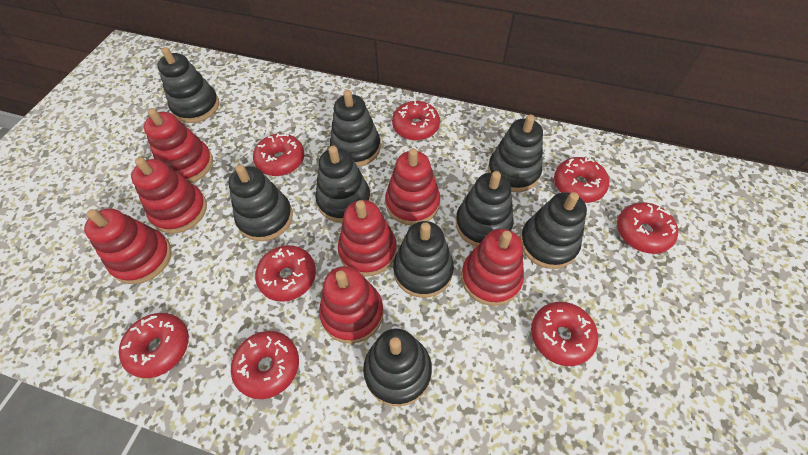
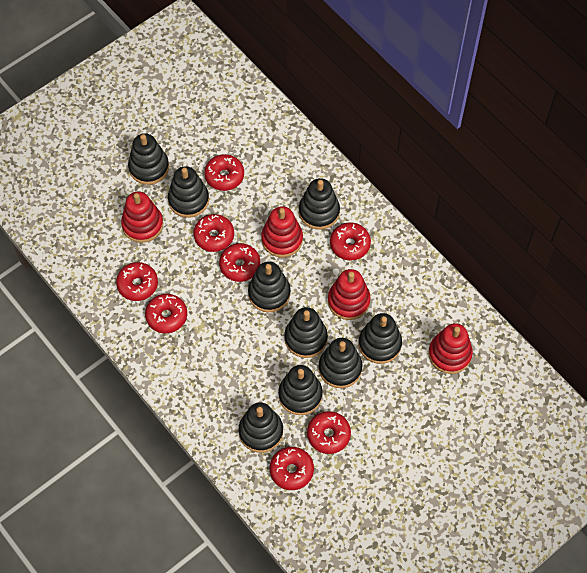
red stacking toy: 7 -> 4

